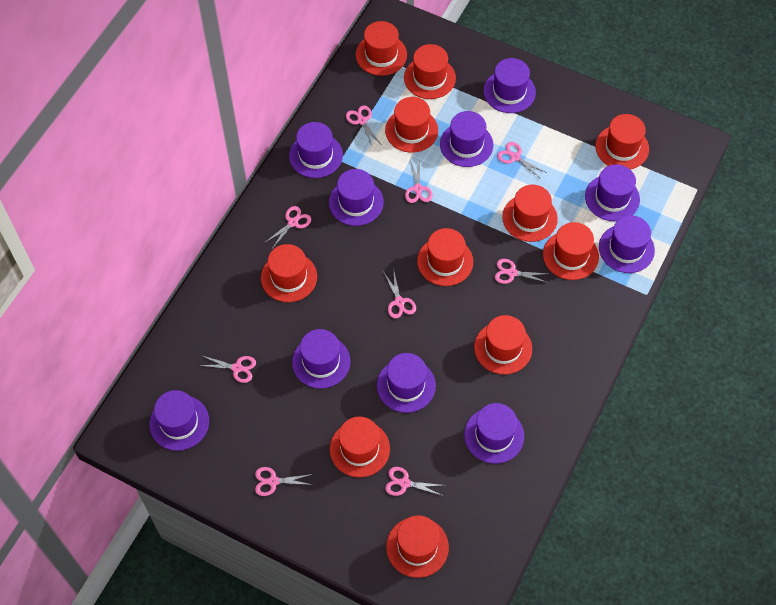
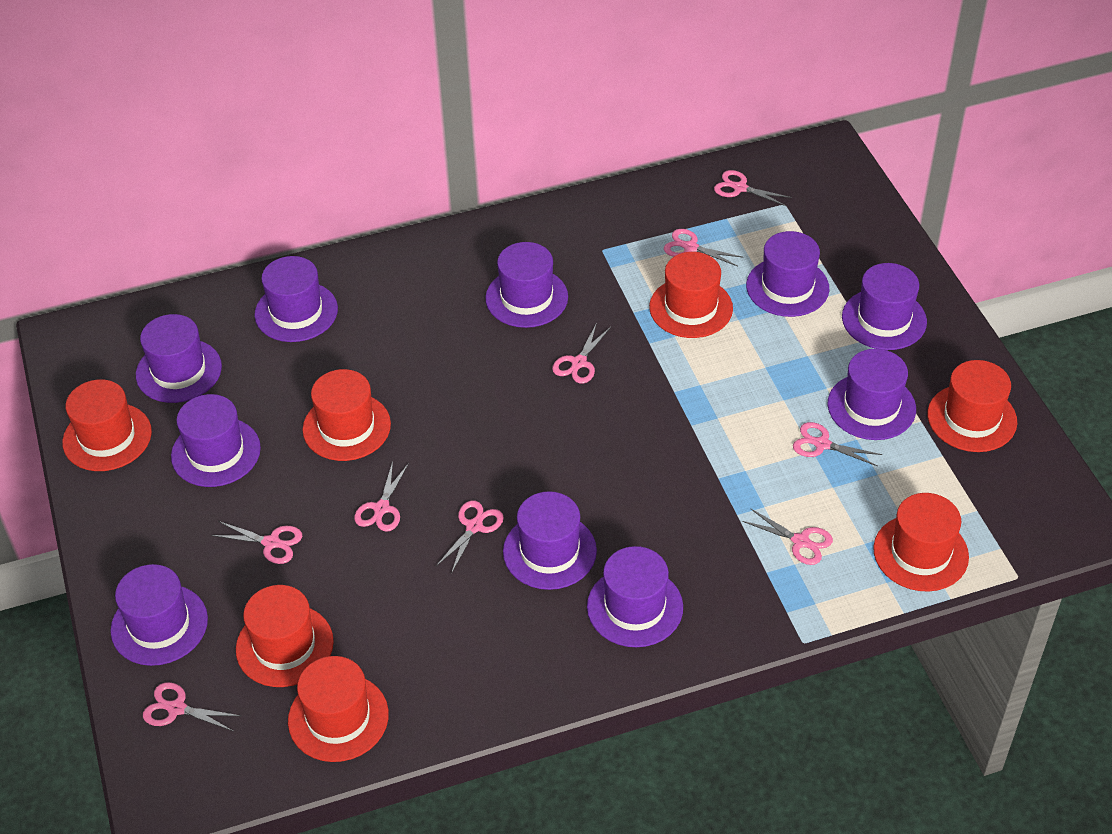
red hat: 11 -> 7

